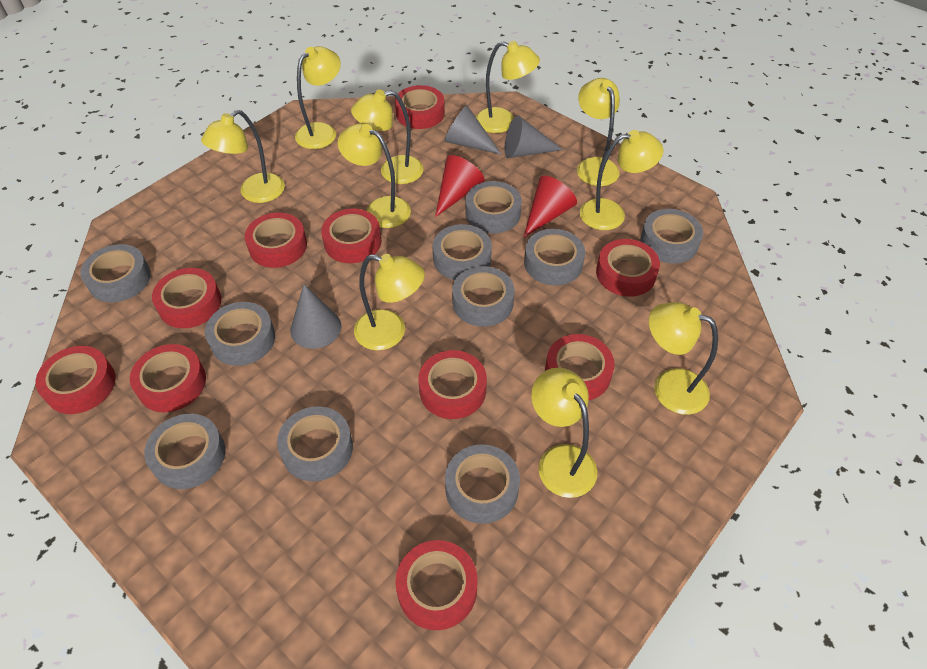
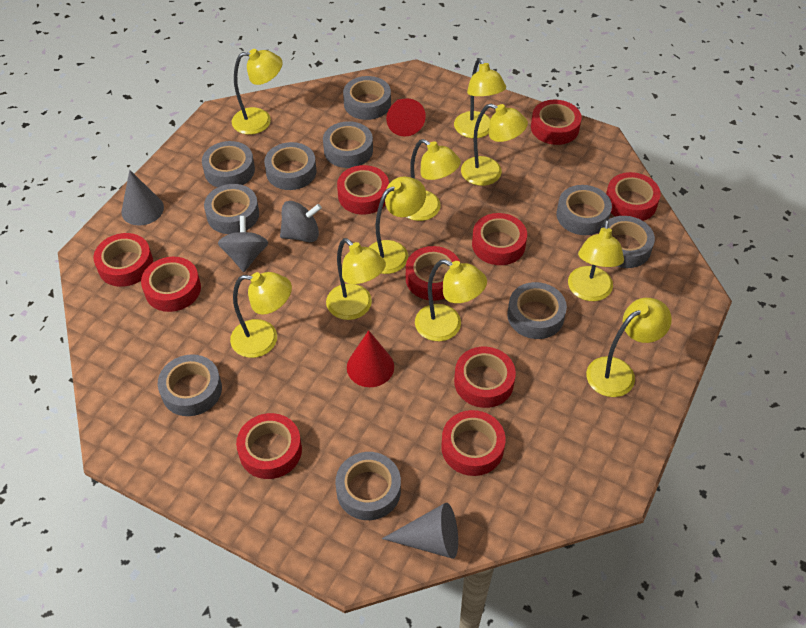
grey cone: 3 -> 2
grey spinning top: 0 -> 2

